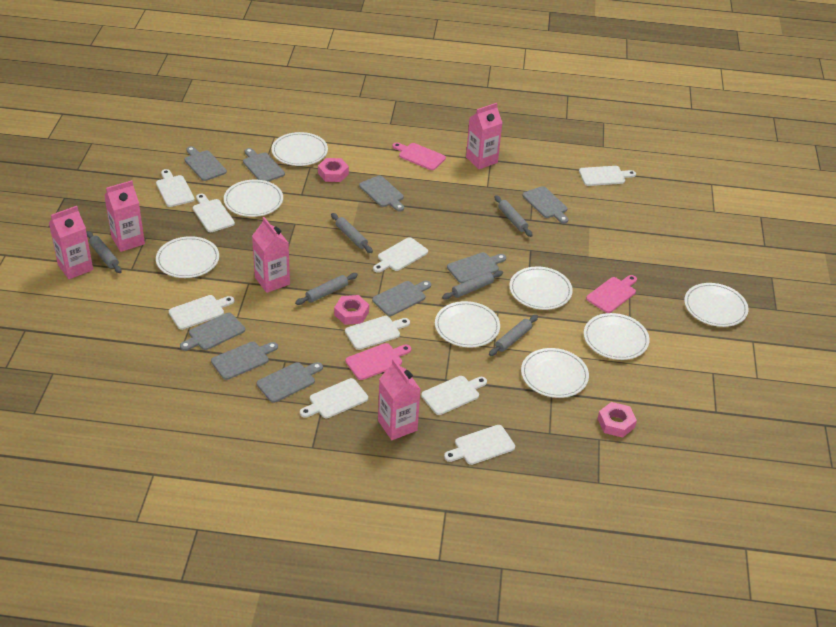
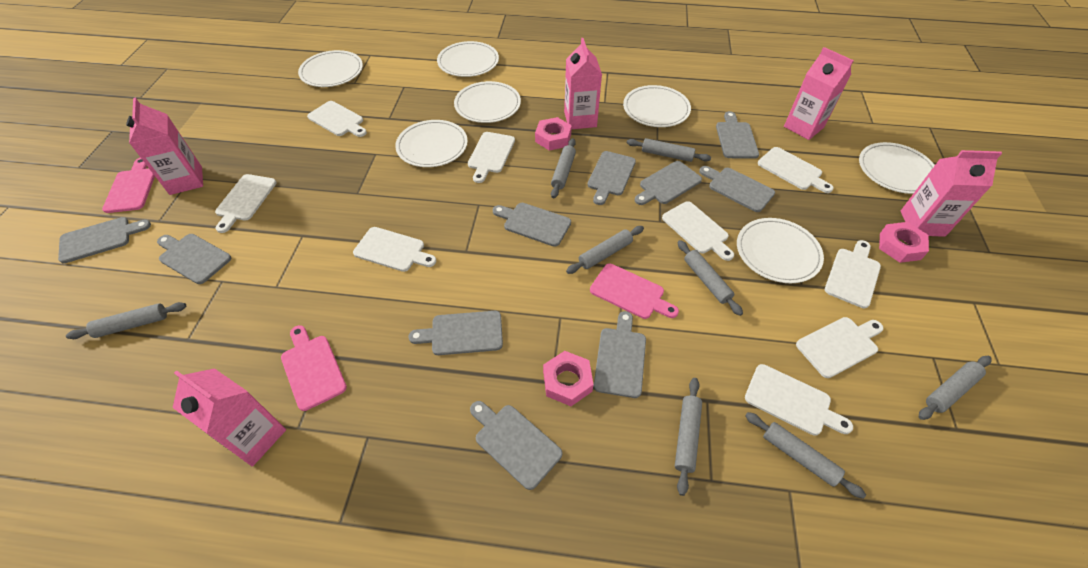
grey cutting board: 9 -> 10
grey rolling pin: 6 -> 8
white plate: 8 -> 7

